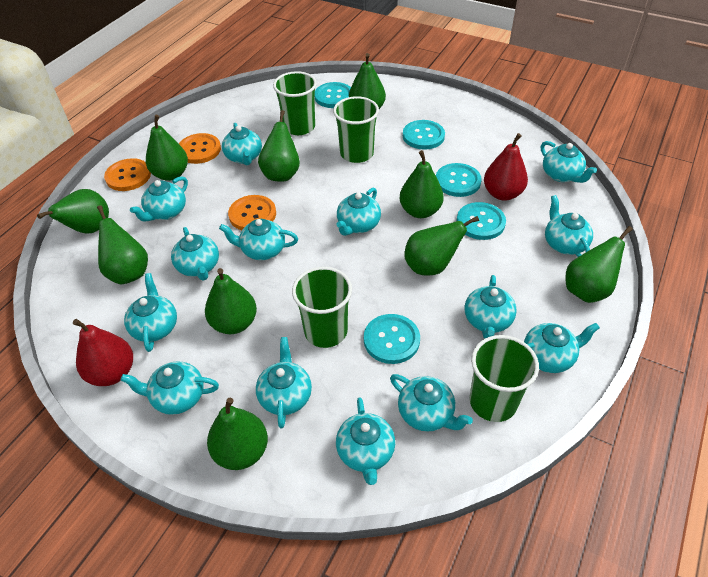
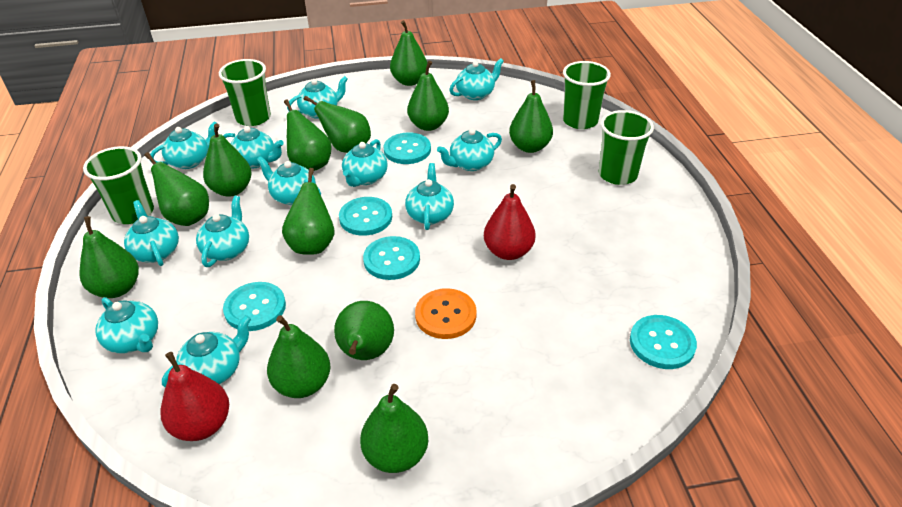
green pear: 10 -> 12
orange button: 3 -> 1
turquoise teapot: 14 -> 12

